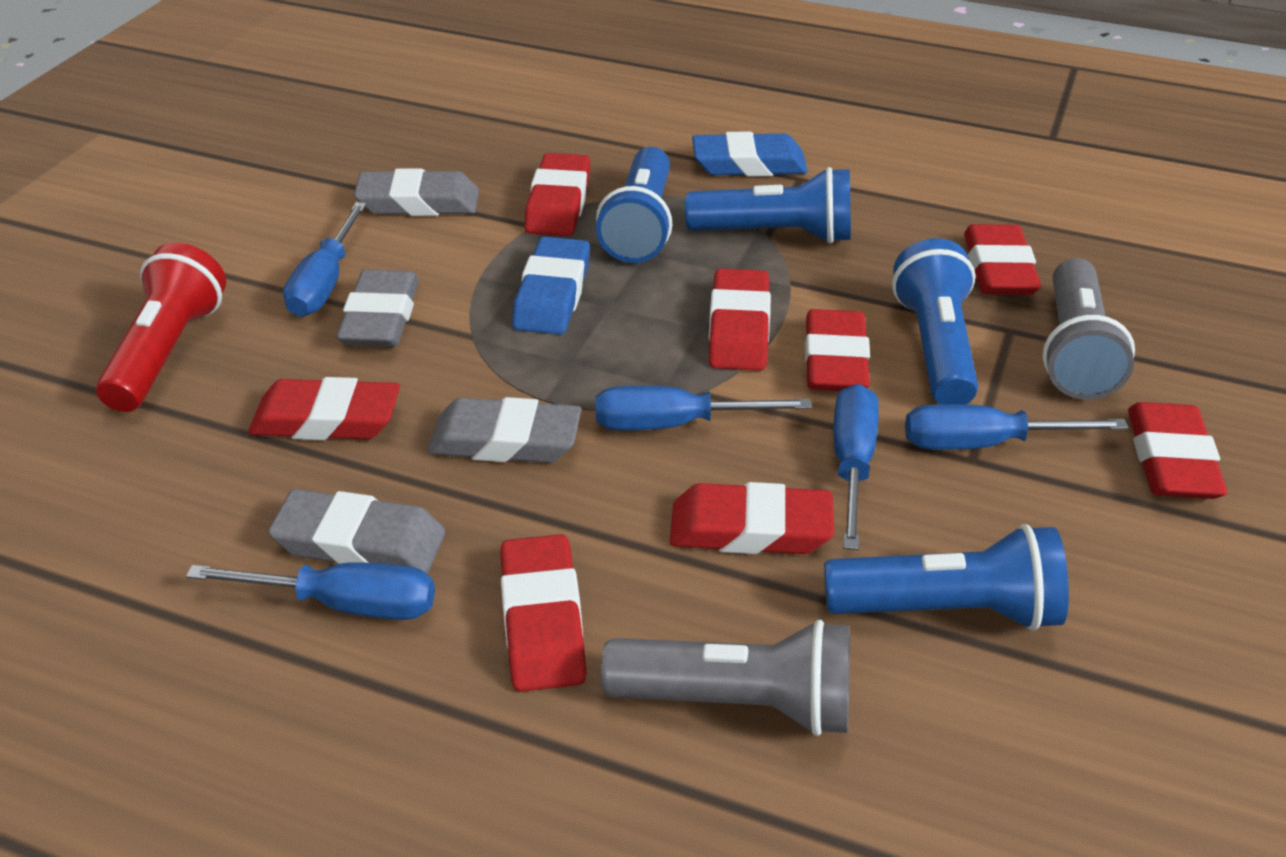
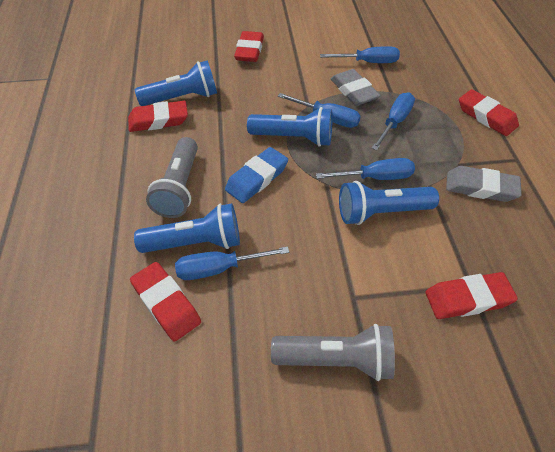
blue eraser: 2 -> 1
grey eraser: 4 -> 2
red eraser: 8 -> 5
red flashlight: 1 -> 0

